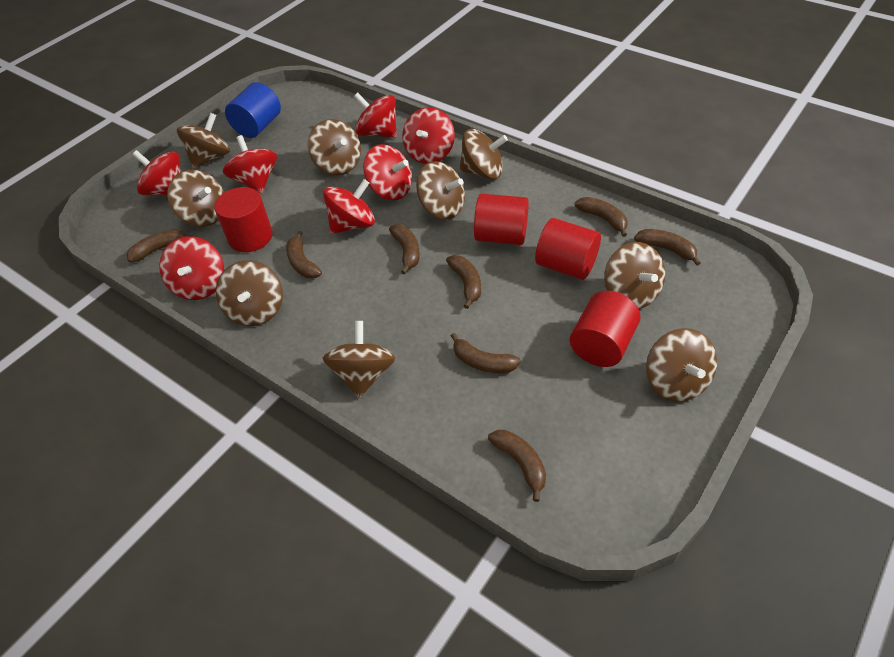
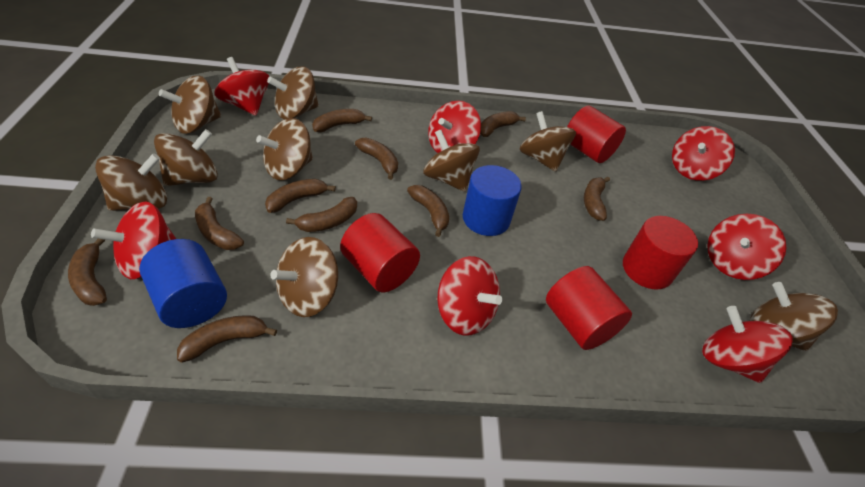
blue cylinder: 1 -> 2
brown banana: 8 -> 10

